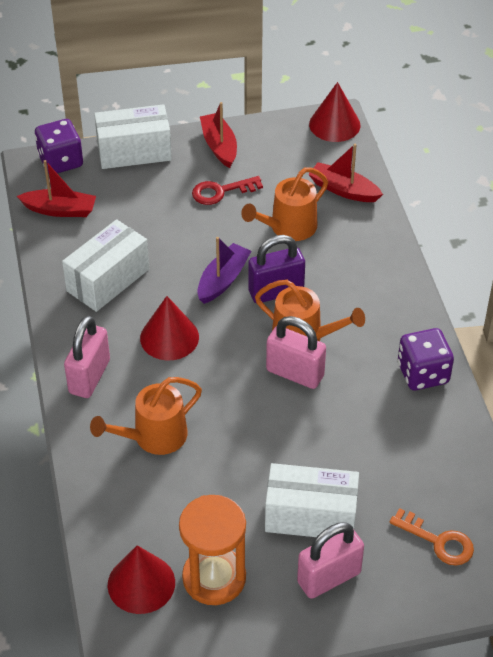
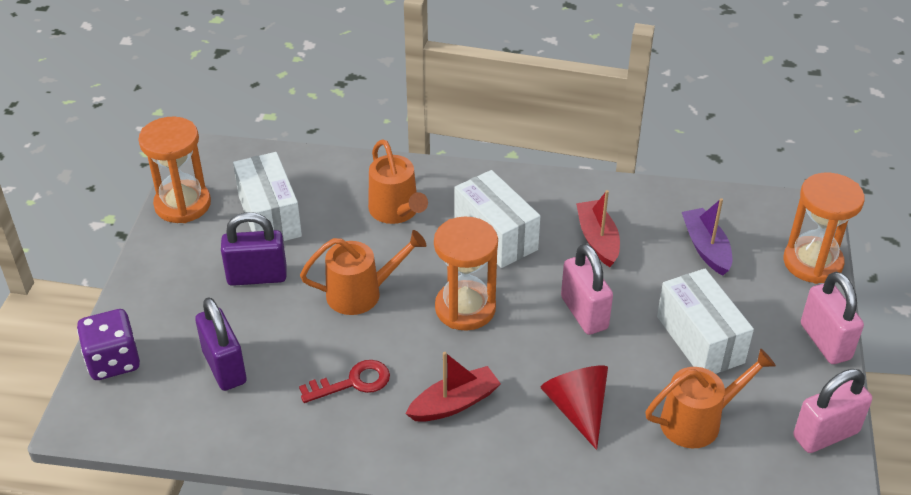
orange hourglass: 1 -> 3
orange key: 1 -> 0
purple dice: 2 -> 1
purple padlock: 1 -> 2
red boat: 3 -> 2
red cone: 3 -> 1

